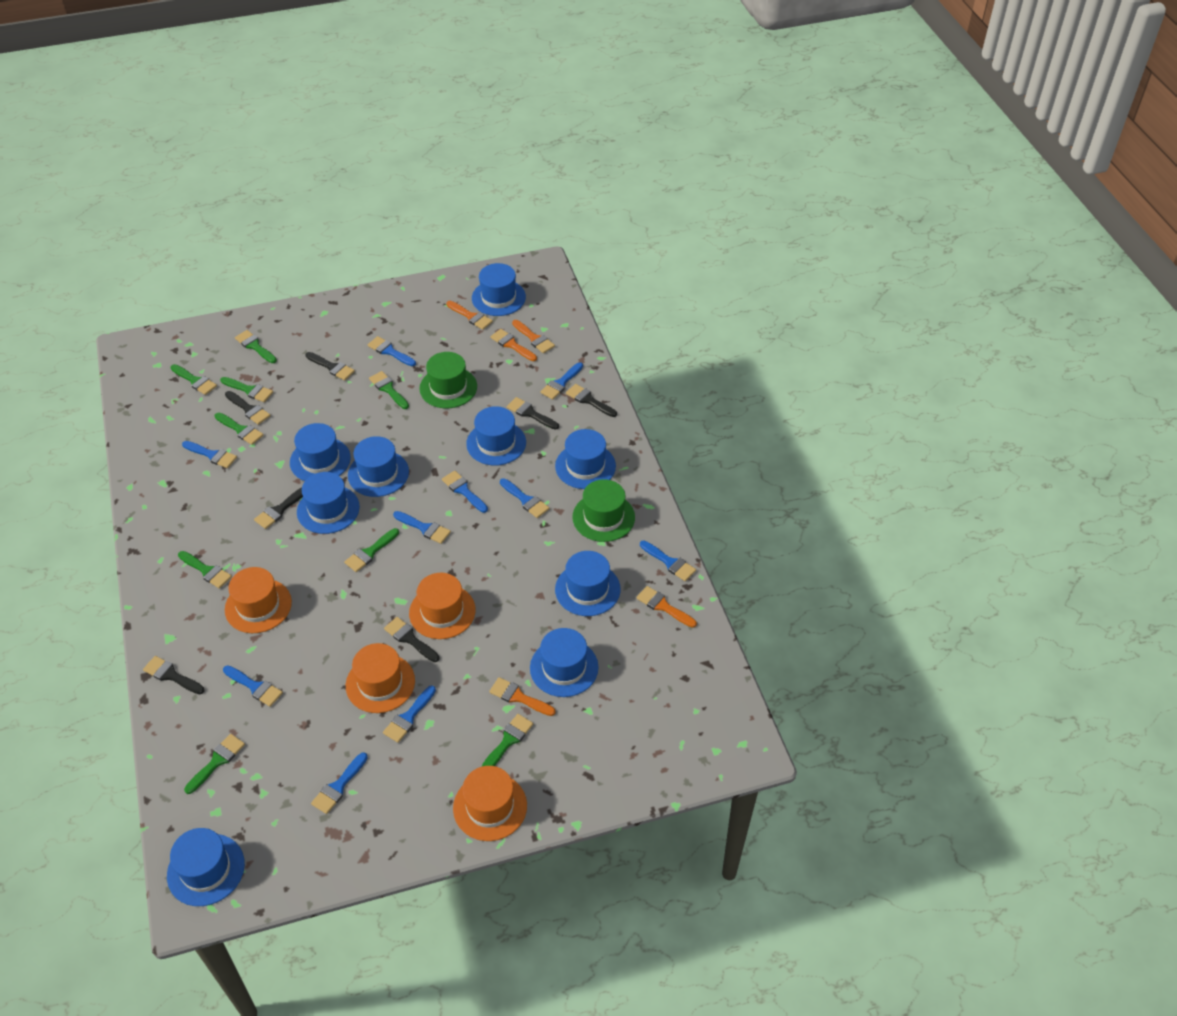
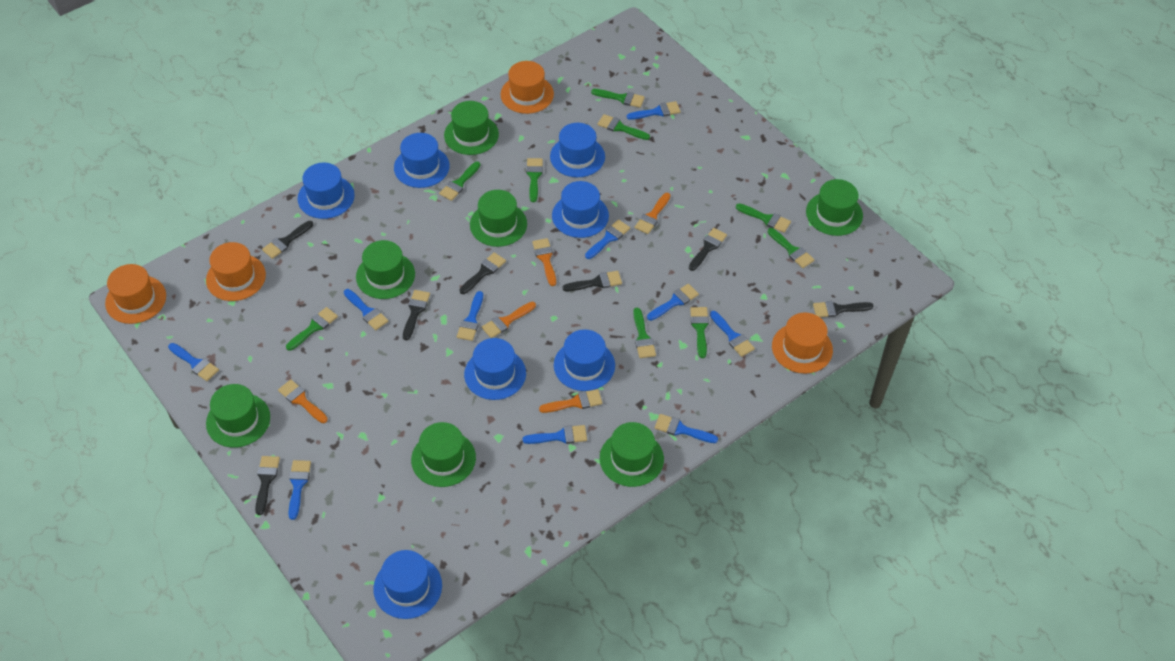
blue hat: 9 -> 7
green hat: 2 -> 7

